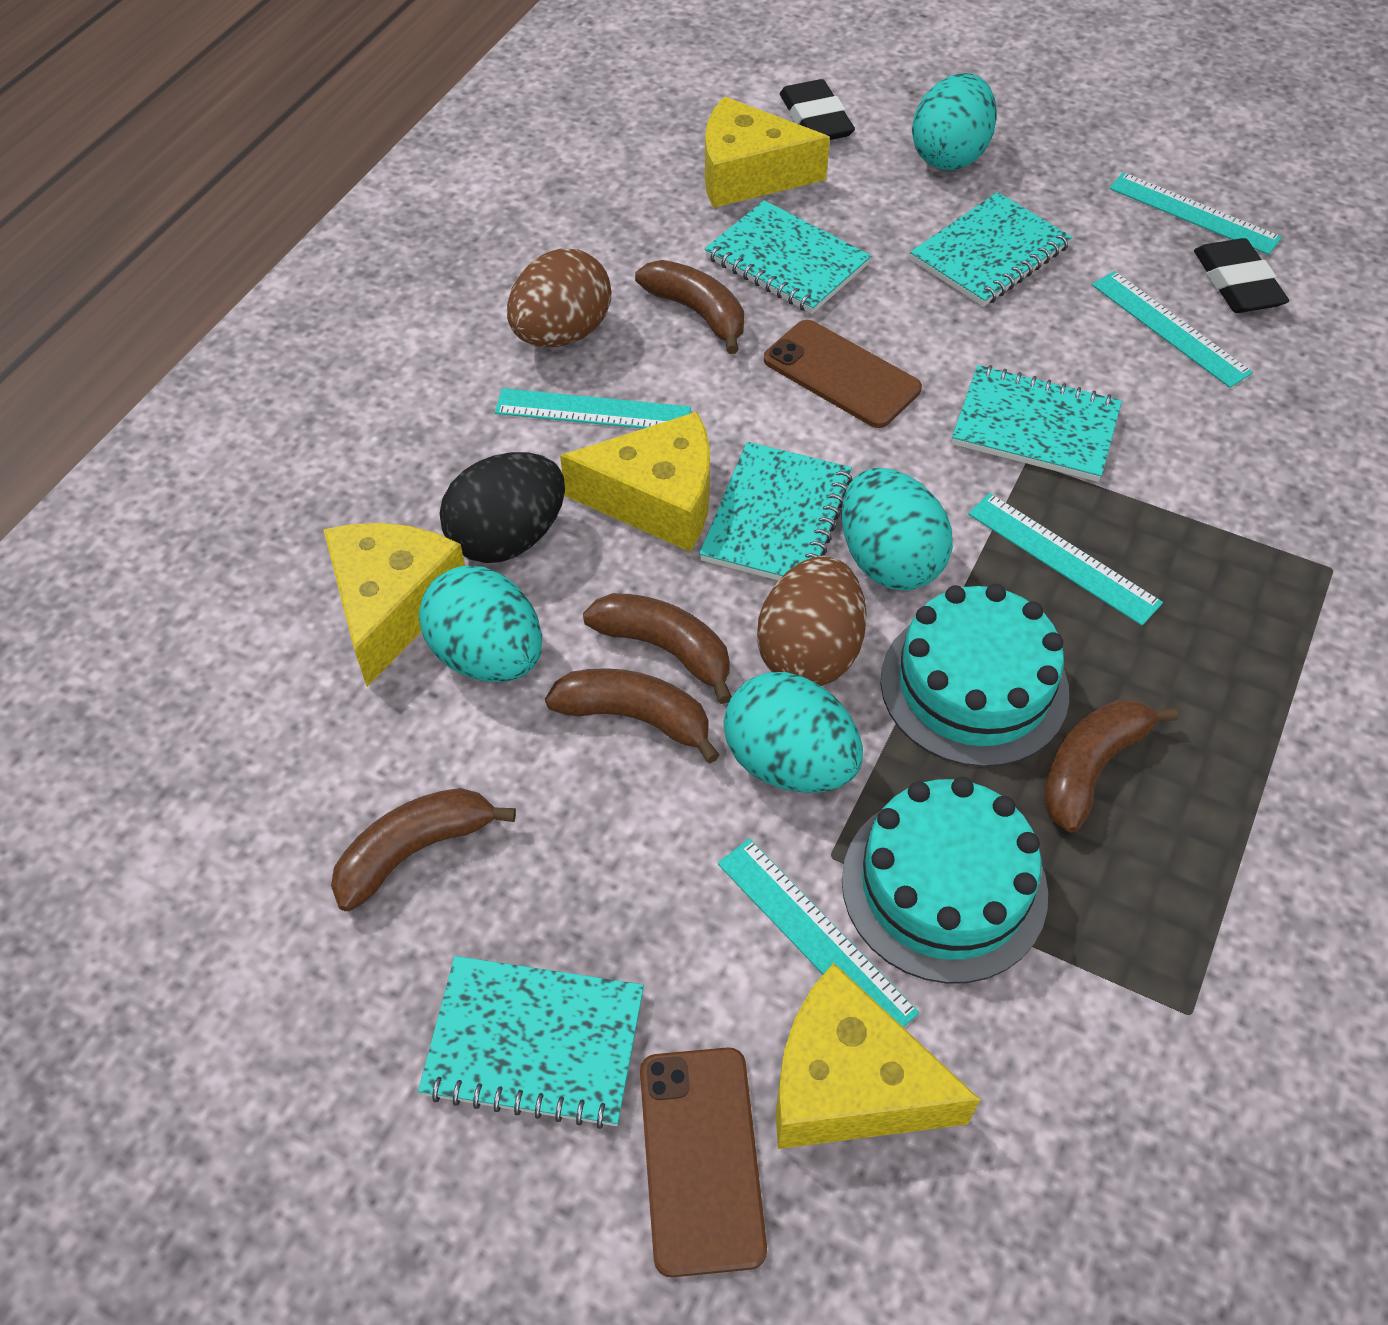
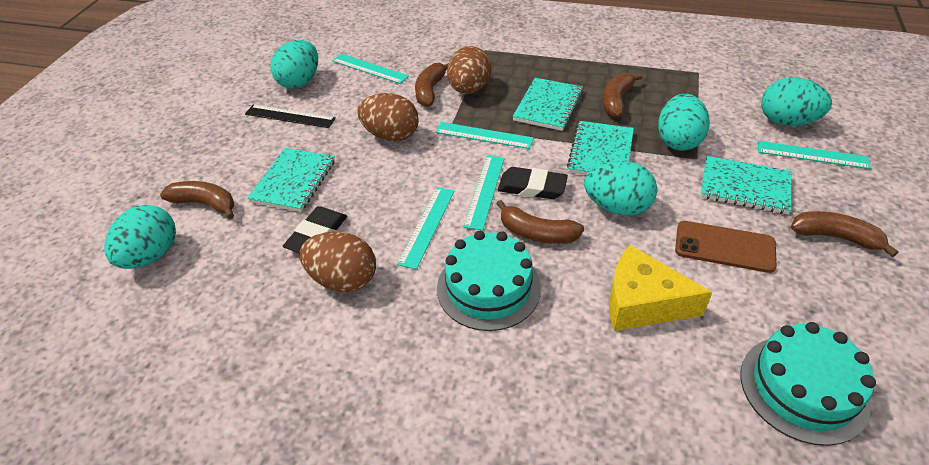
black egg: 1 -> 0
black ruler: 0 -> 1
brown egg: 2 -> 3
brown phone: 2 -> 1
turquoise egg: 4 -> 5
turquoise notebook: 5 -> 4
yellow cheese: 4 -> 1

